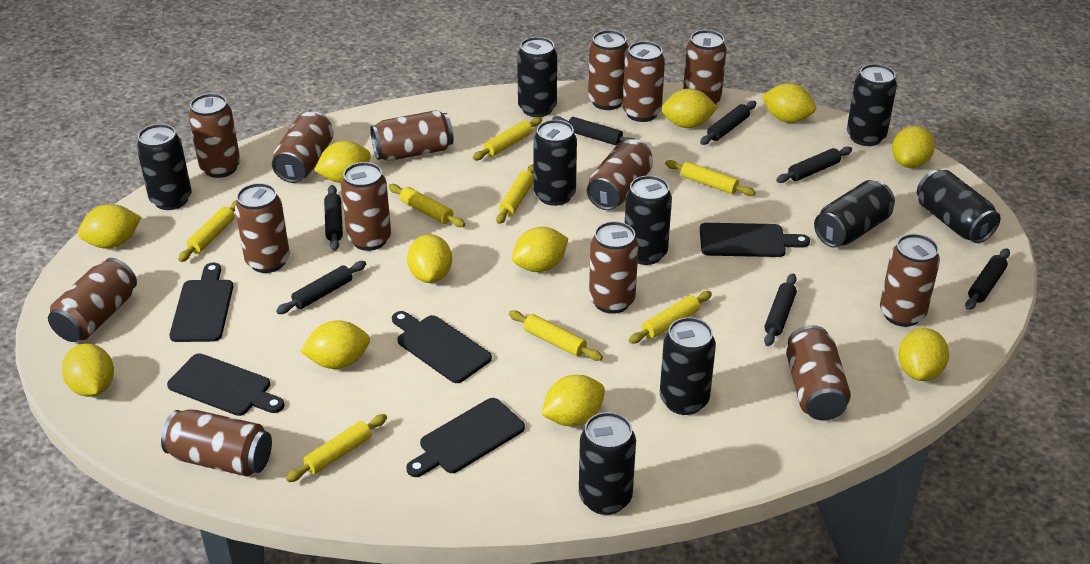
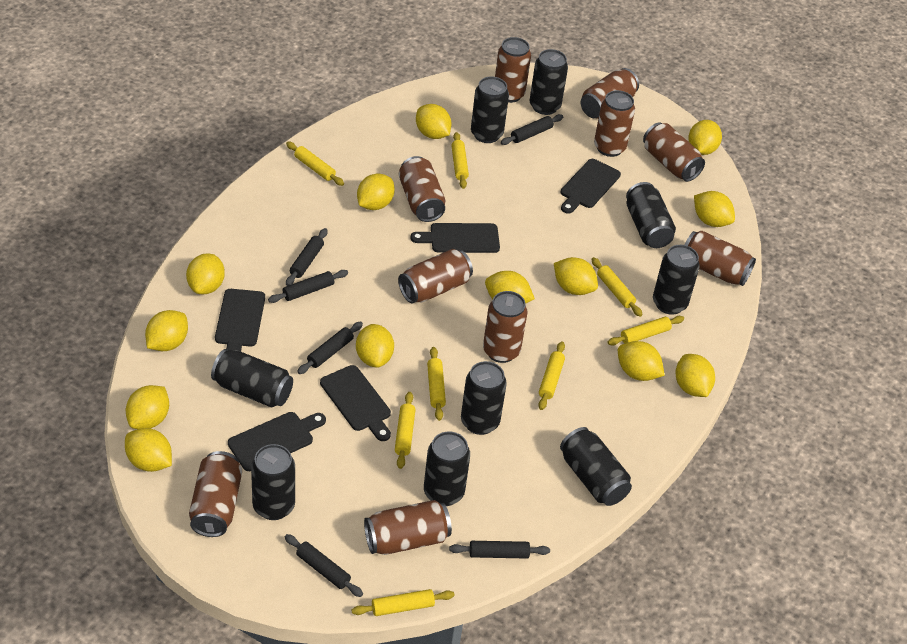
black rolling pin: 7 -> 6
brown can: 14 -> 10
yellow lemon: 11 -> 13

